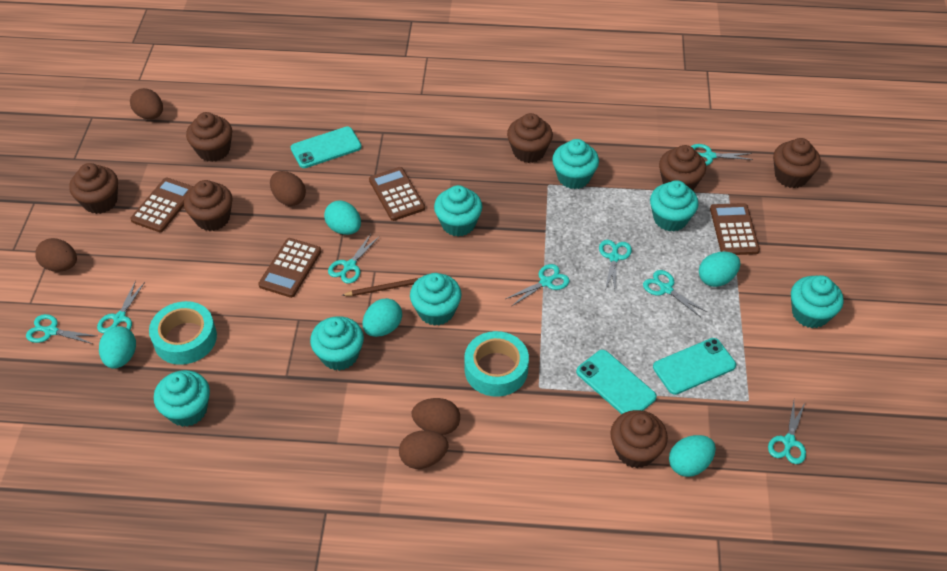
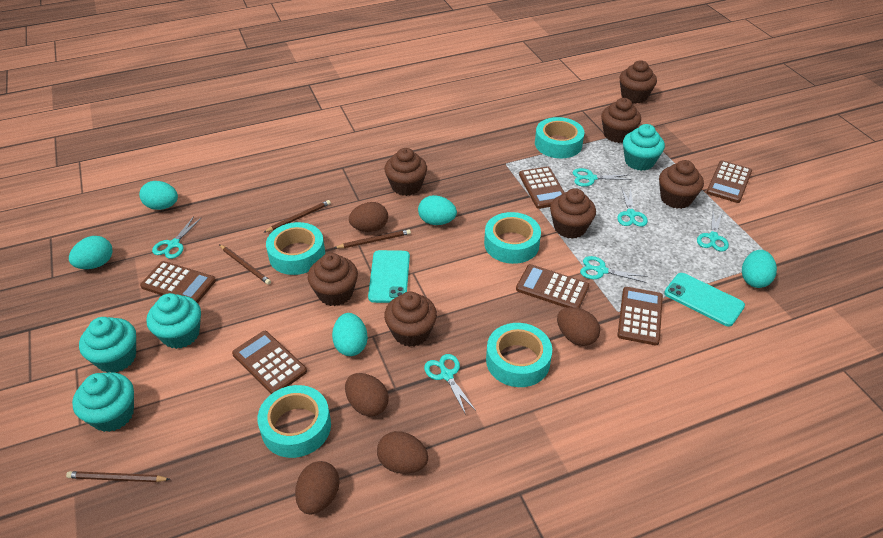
brown calculator: 4 -> 6
brown pencil: 1 -> 4
turquoise cupcake: 7 -> 4
turquoise phone: 3 -> 2
turquoise scissors: 8 -> 6
turquoise tape: 2 -> 5

